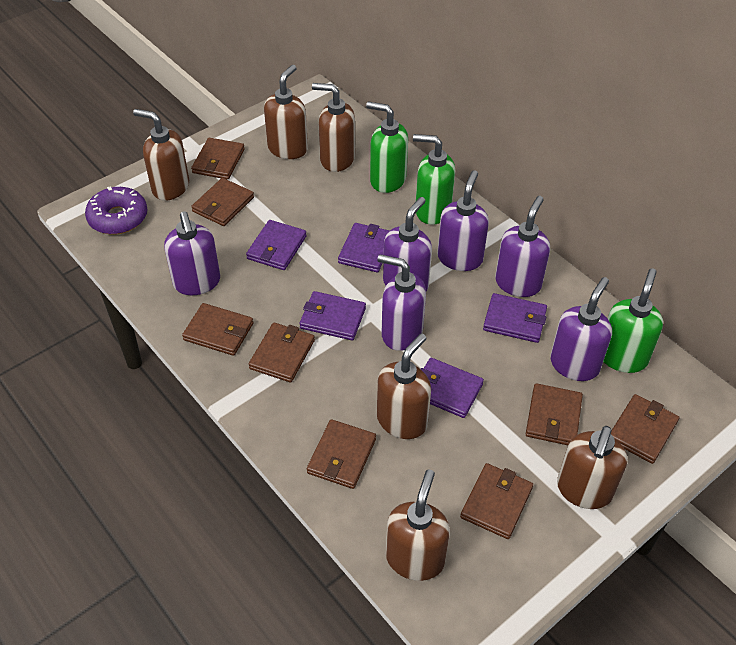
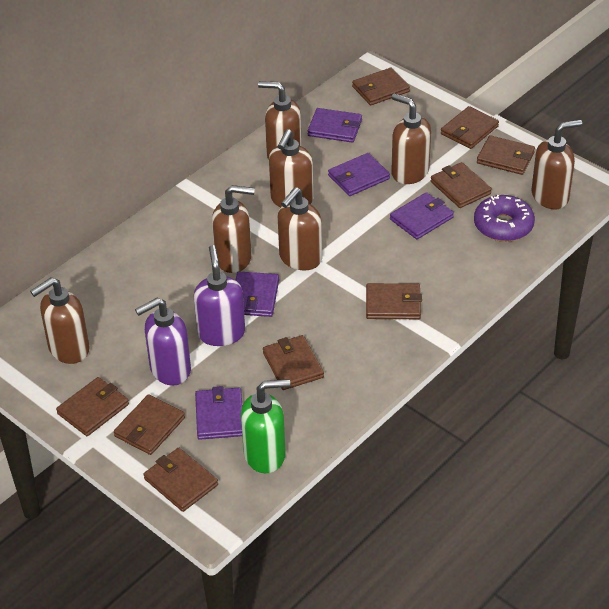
brown soap dispenser: 6 -> 7
brown wallet: 8 -> 9
green soap dispenser: 3 -> 1
purple soap dispenser: 6 -> 2

